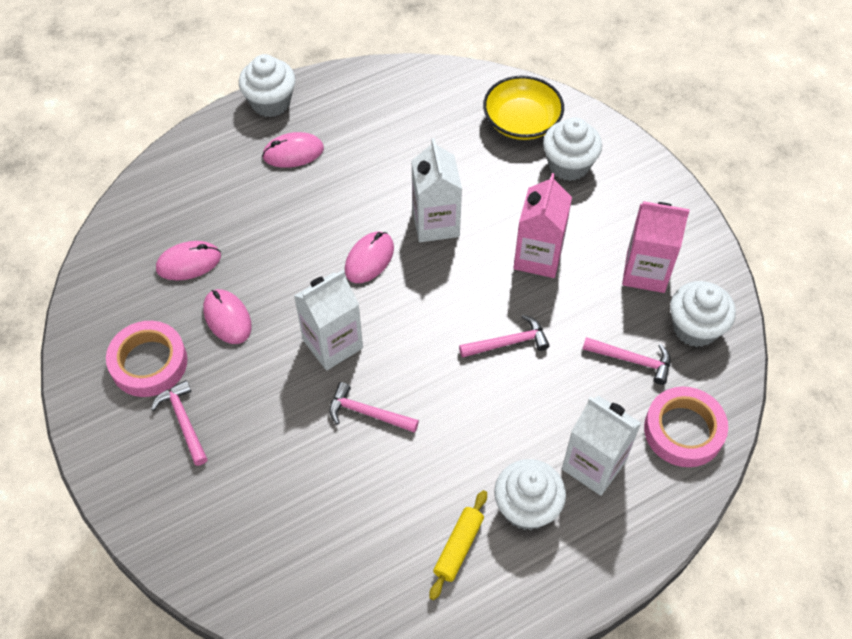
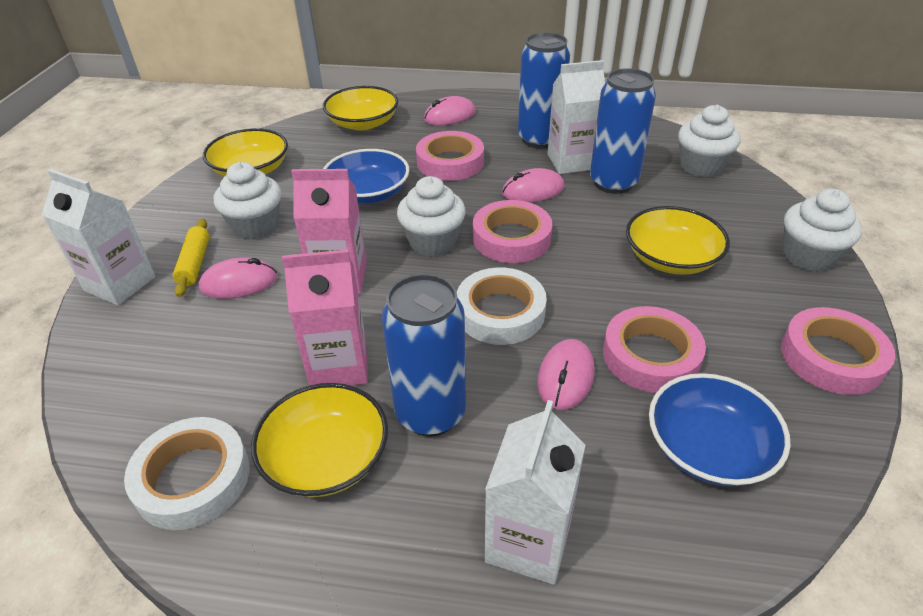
blue bowl: 0 -> 2
blue can: 0 -> 3
pink hammer: 4 -> 0
pink tape: 2 -> 4
white tape: 0 -> 2
yellow bowl: 1 -> 4

